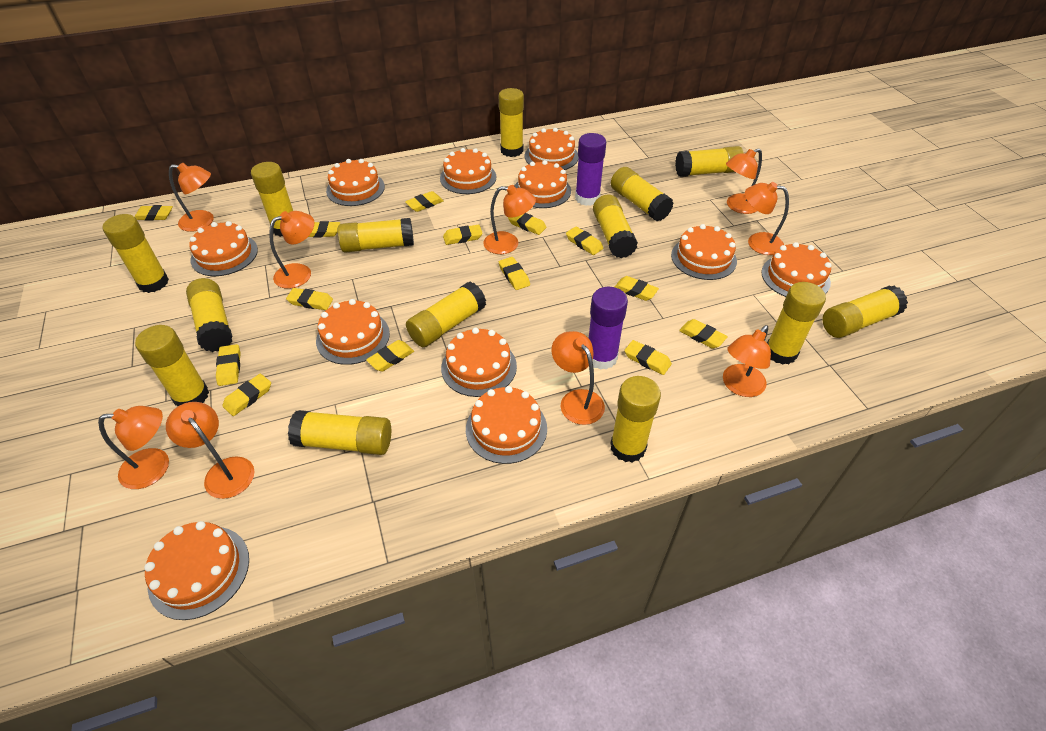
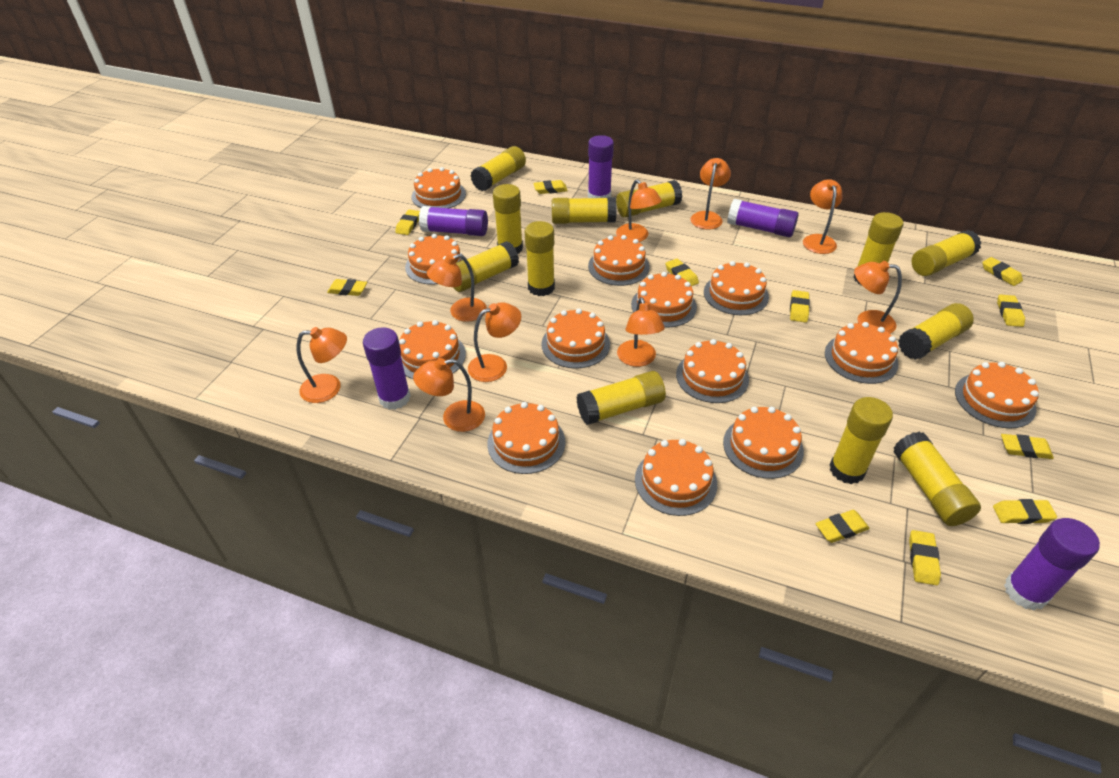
orange cake: 11 -> 13
purple glue stick: 2 -> 5
yellow eraser: 14 -> 11
yellow glue stick: 14 -> 12

